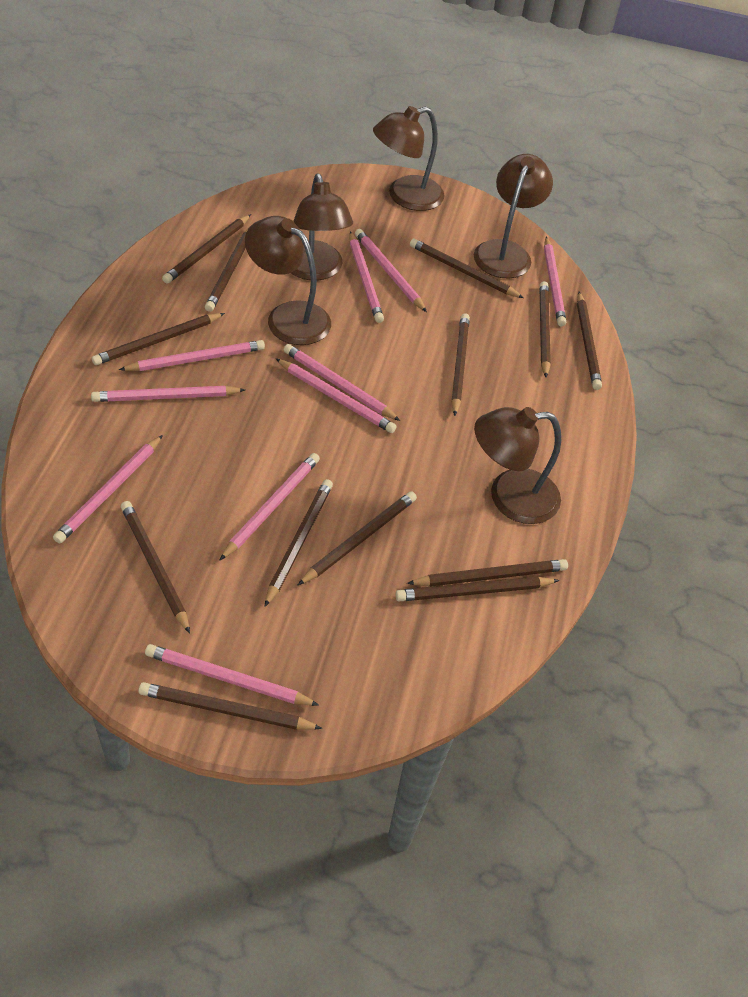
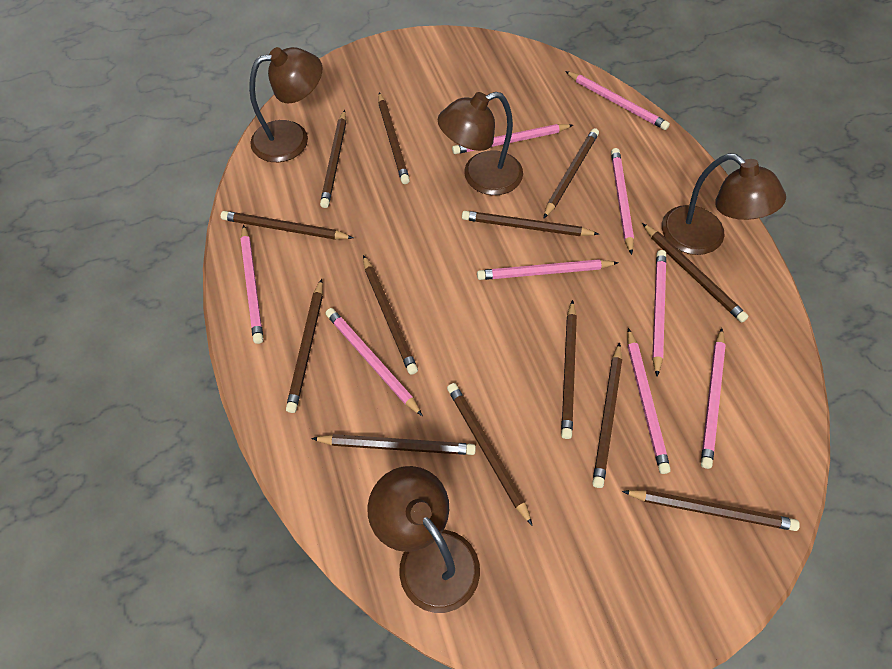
brown lamp: 5 -> 4
pink pencil: 10 -> 9

